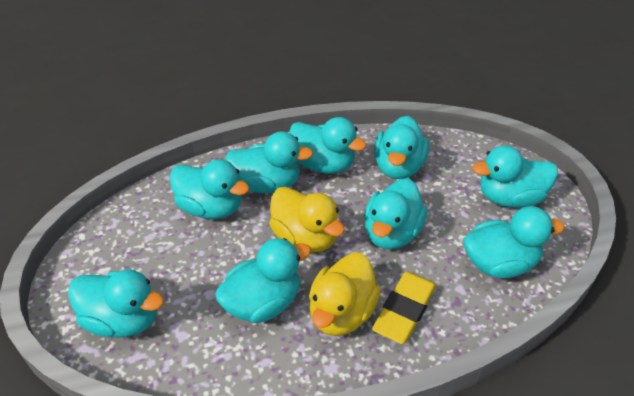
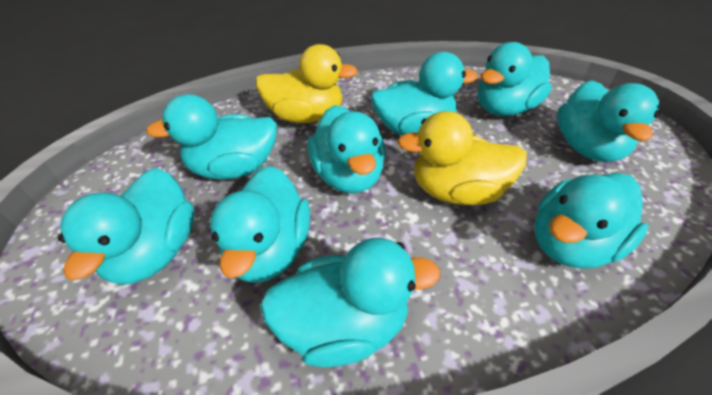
yellow eraser: 1 -> 0

